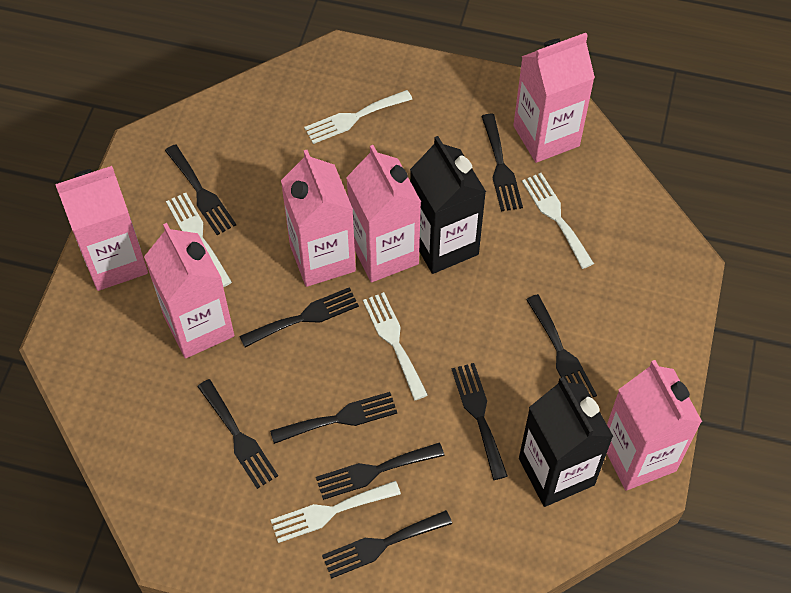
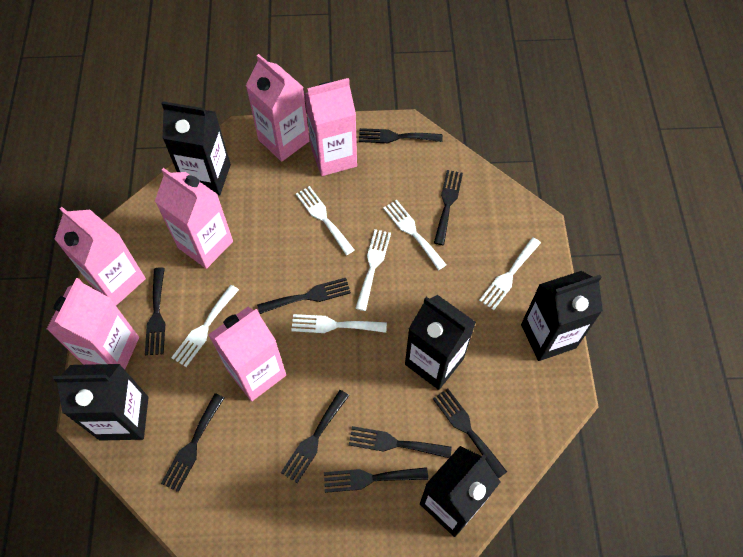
black carton: 2 -> 5
white fork: 5 -> 6

